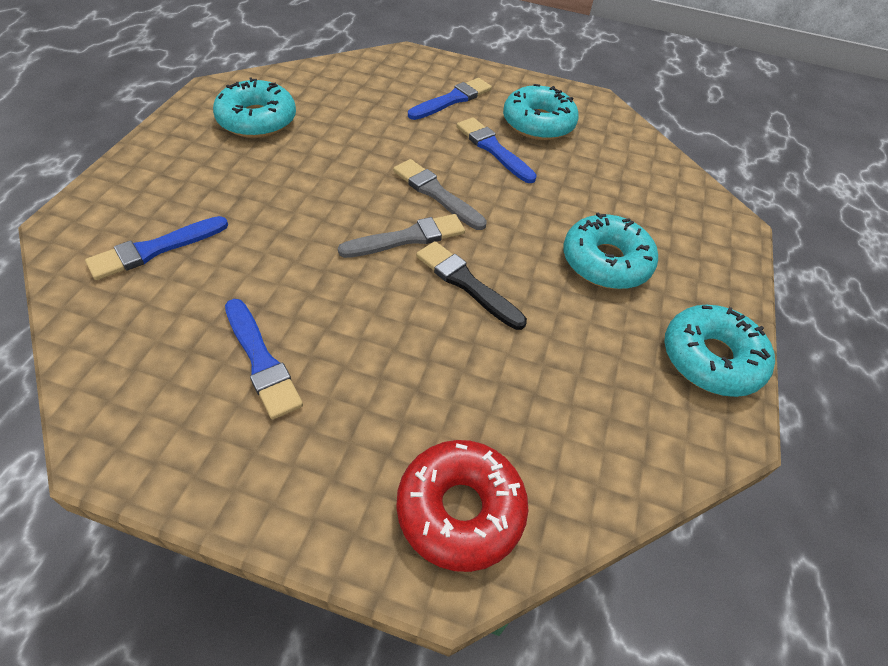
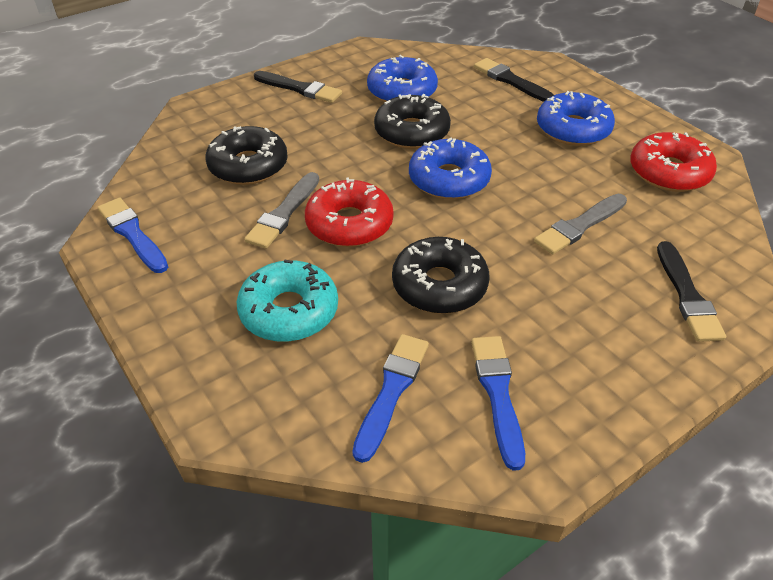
black brush: 1 -> 3
black donut: 0 -> 3
blue brush: 4 -> 3
blue donut: 0 -> 3
red donut: 1 -> 2
turquoise donut: 4 -> 1

